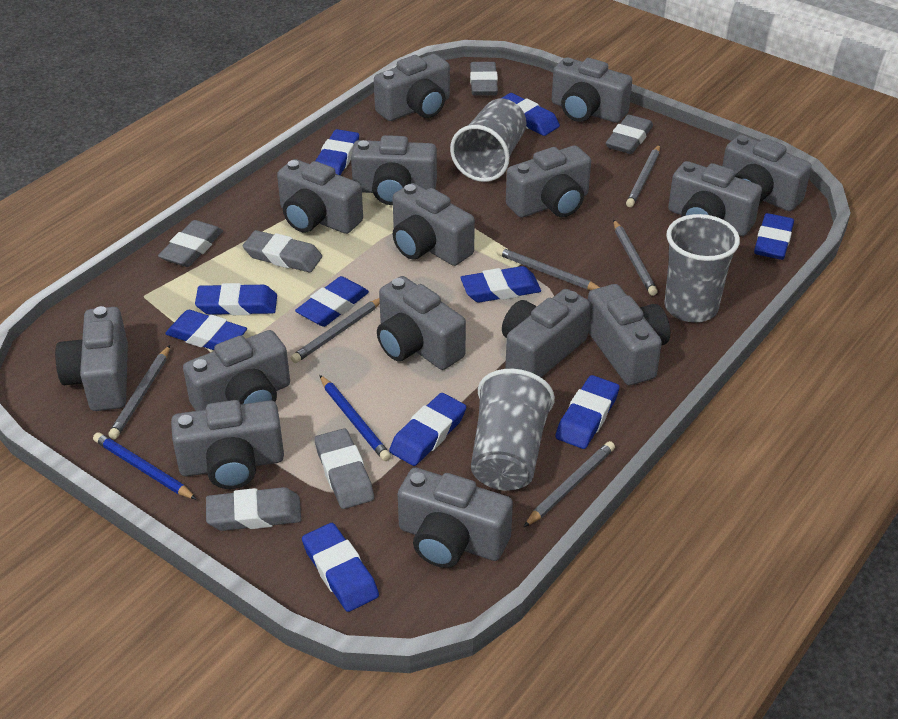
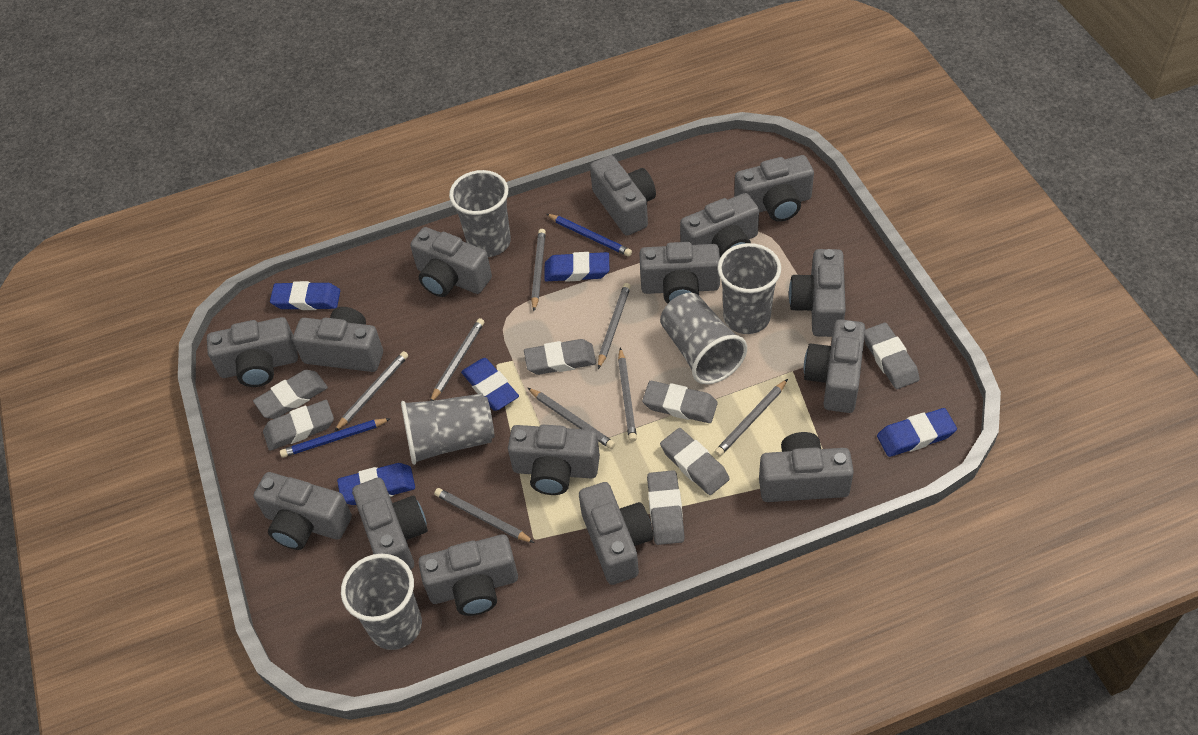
blue eraser: 10 -> 5
grey cup: 3 -> 5
grey eraser: 6 -> 7
grey pencil: 6 -> 8

